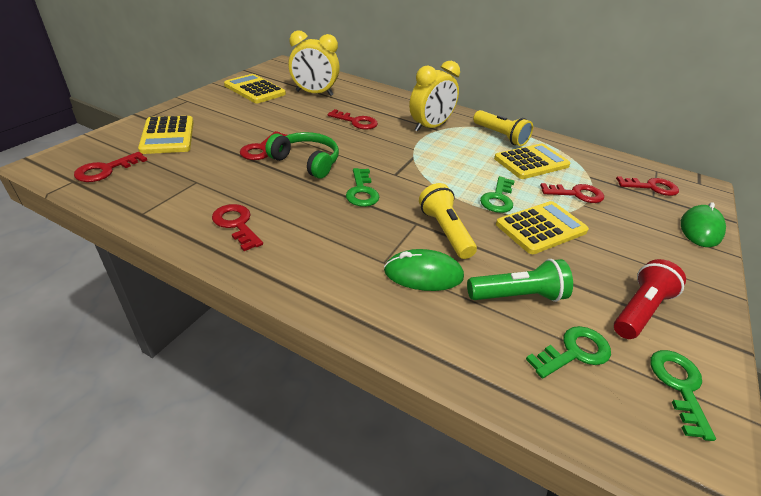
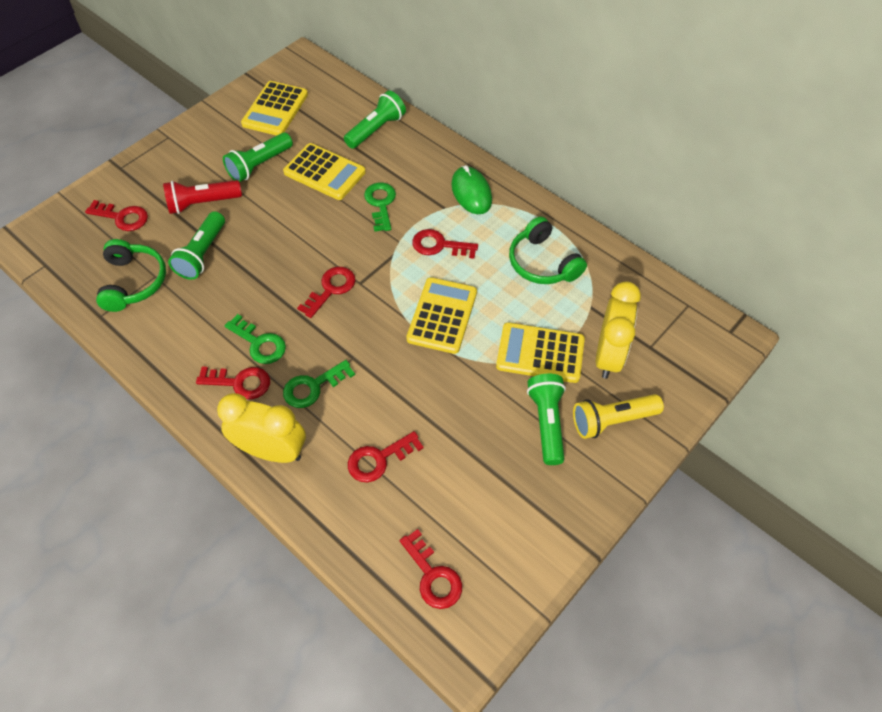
green flashlight: 1 -> 4
green headphones: 1 -> 2
green key: 4 -> 3
green mouse: 2 -> 1
yellow flashlight: 2 -> 1

